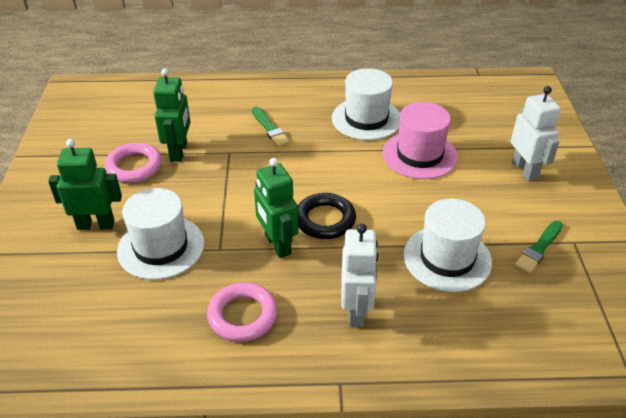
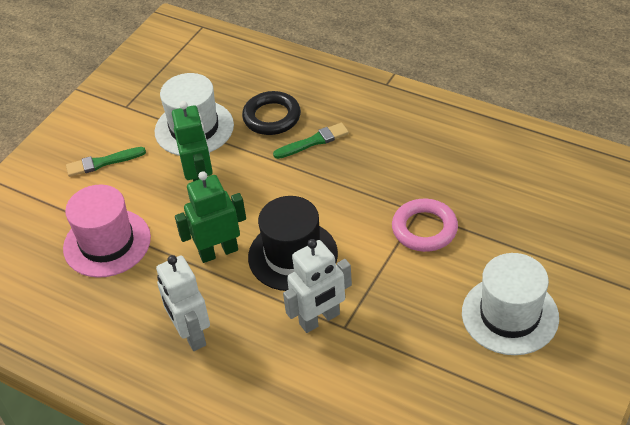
black hat: 0 -> 1
green robot: 3 -> 2
pink ring: 2 -> 1
white hat: 3 -> 2

